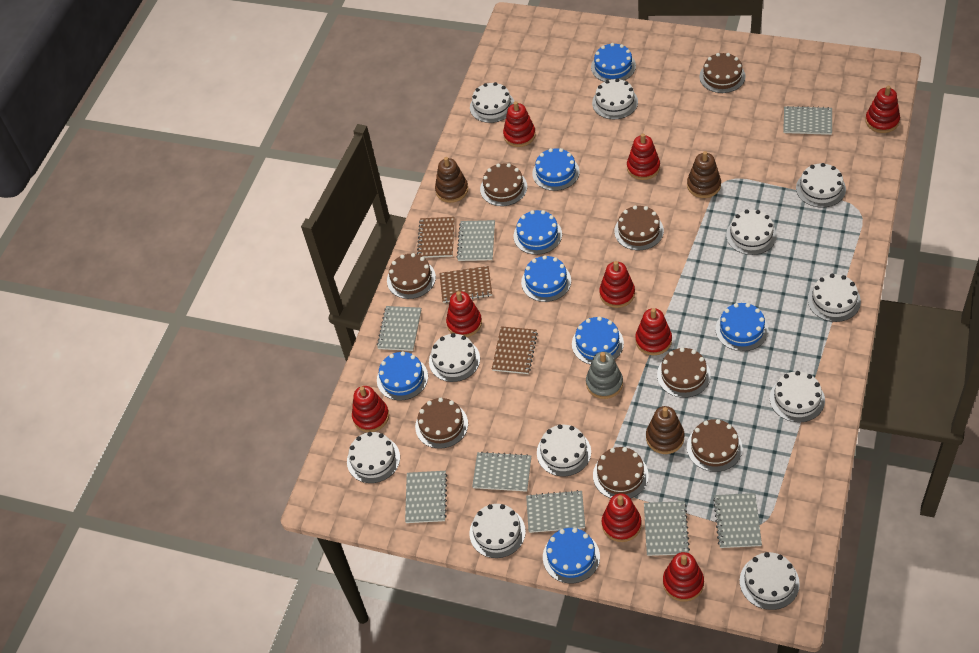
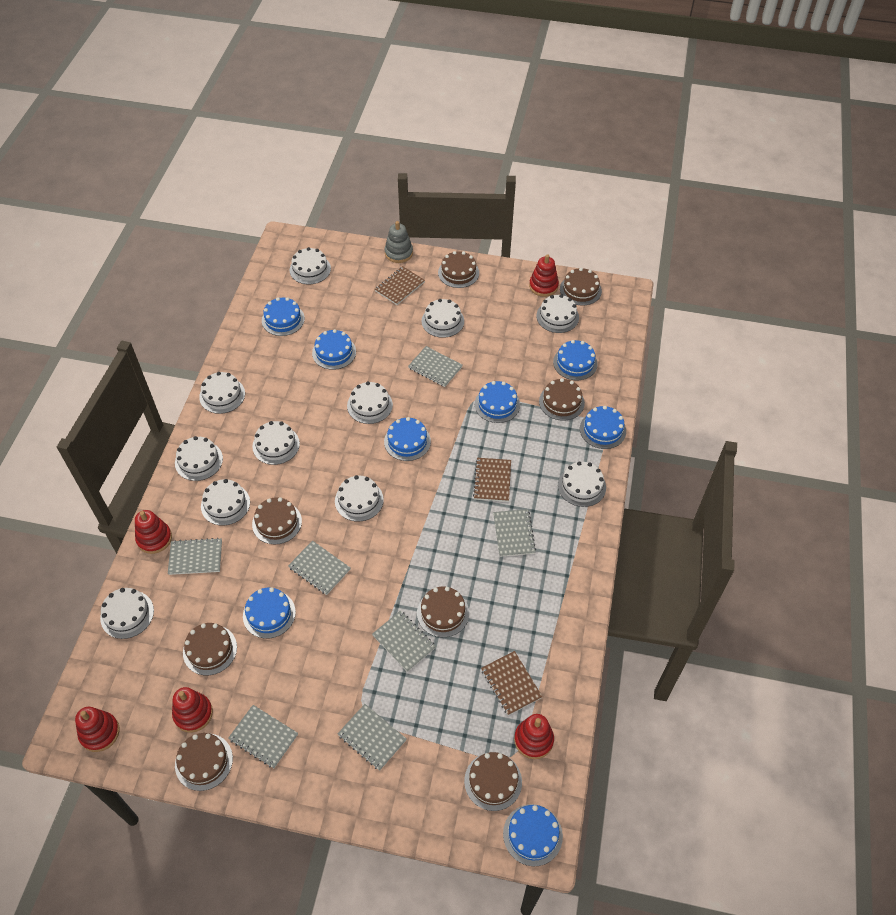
brown stacking toy: 3 -> 0
grey notebook: 8 -> 7
red stacking toy: 9 -> 5

